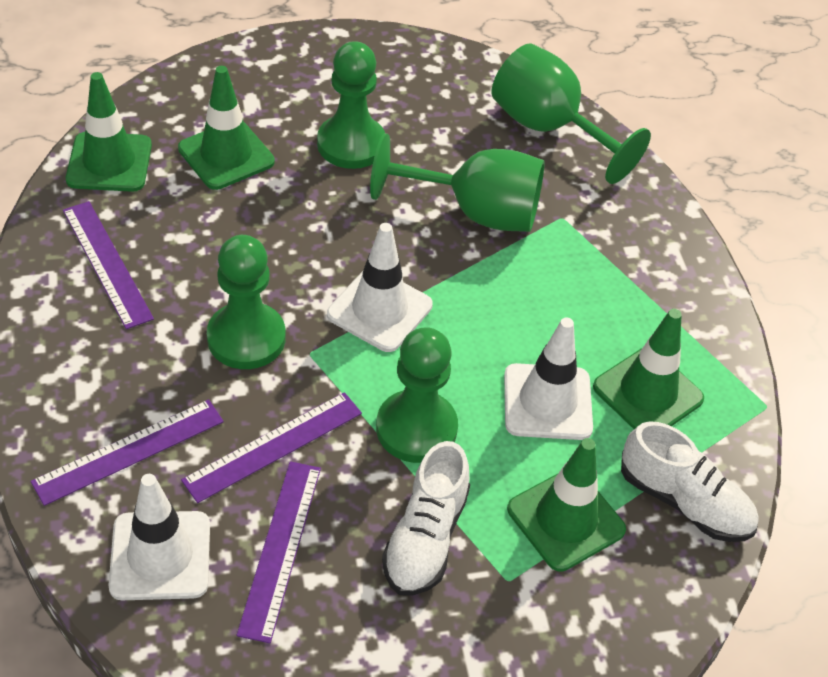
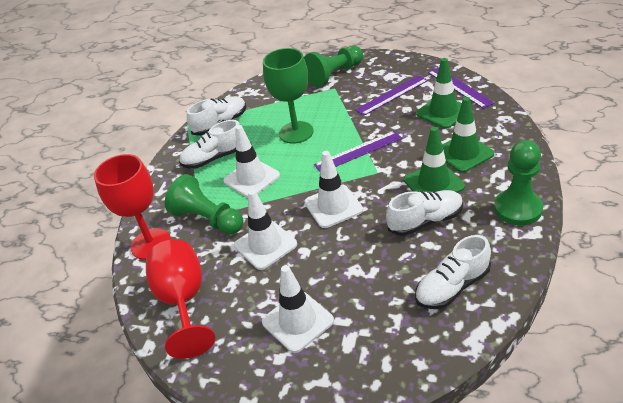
green goblet: 2 -> 1
green traffic cone: 4 -> 3
purple ruler: 4 -> 3
red goblet: 0 -> 2
white shoe: 2 -> 4
white traffic cone: 3 -> 4

